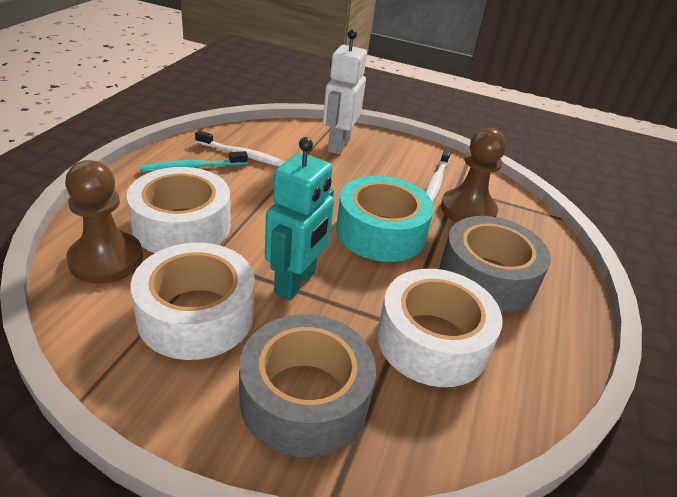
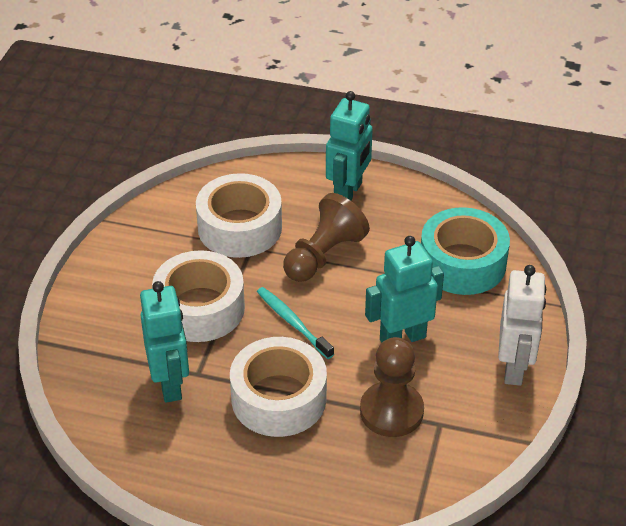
grey tape: 2 -> 0
turquoise robot: 1 -> 3
white toothbrush: 2 -> 0

